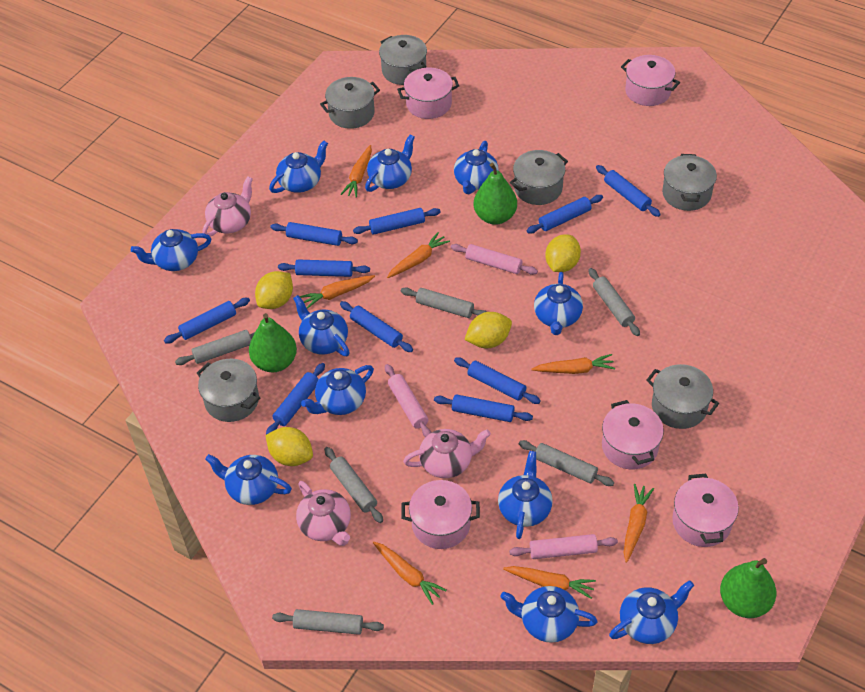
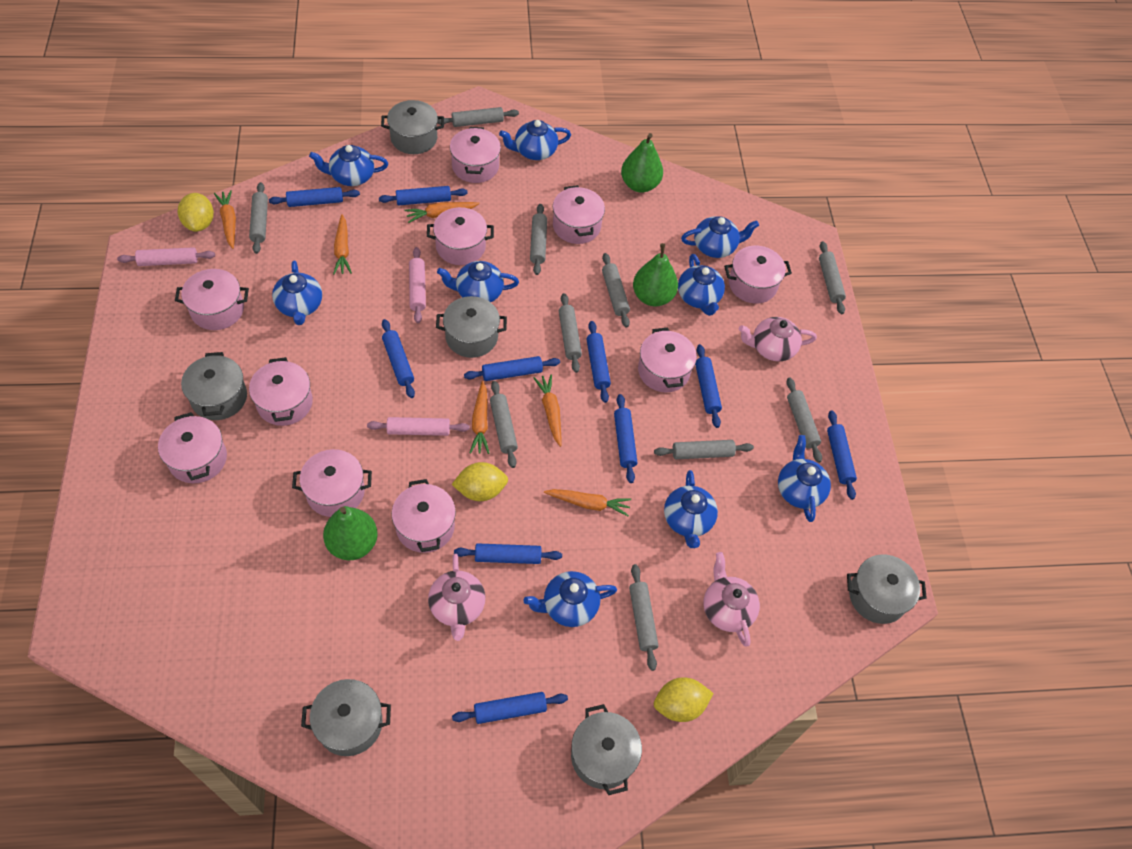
blue teapot: 11 -> 9
grey rolling pin: 6 -> 10
orange carrot: 7 -> 6
pink pot: 5 -> 10
yellow lemon: 4 -> 3

